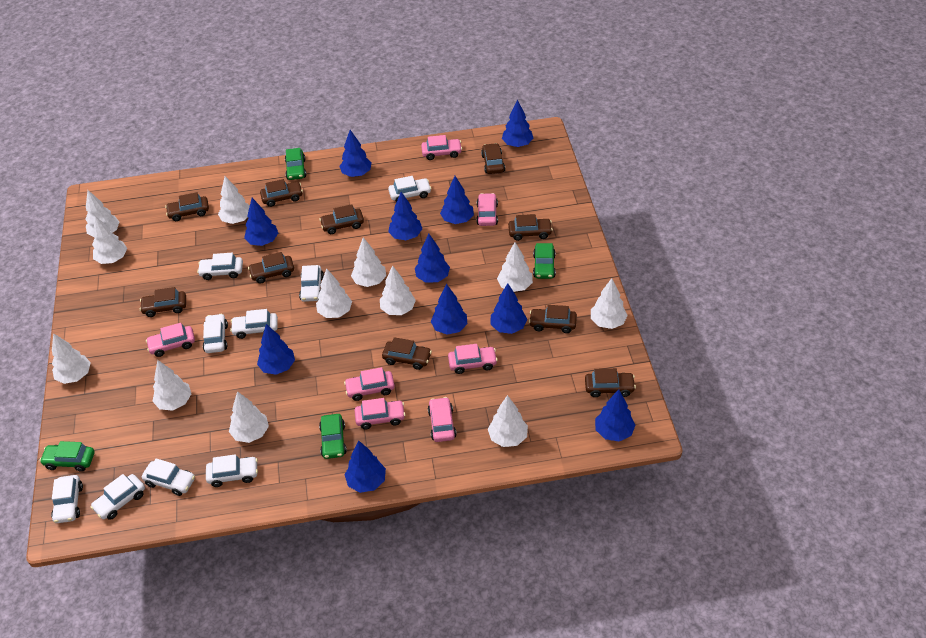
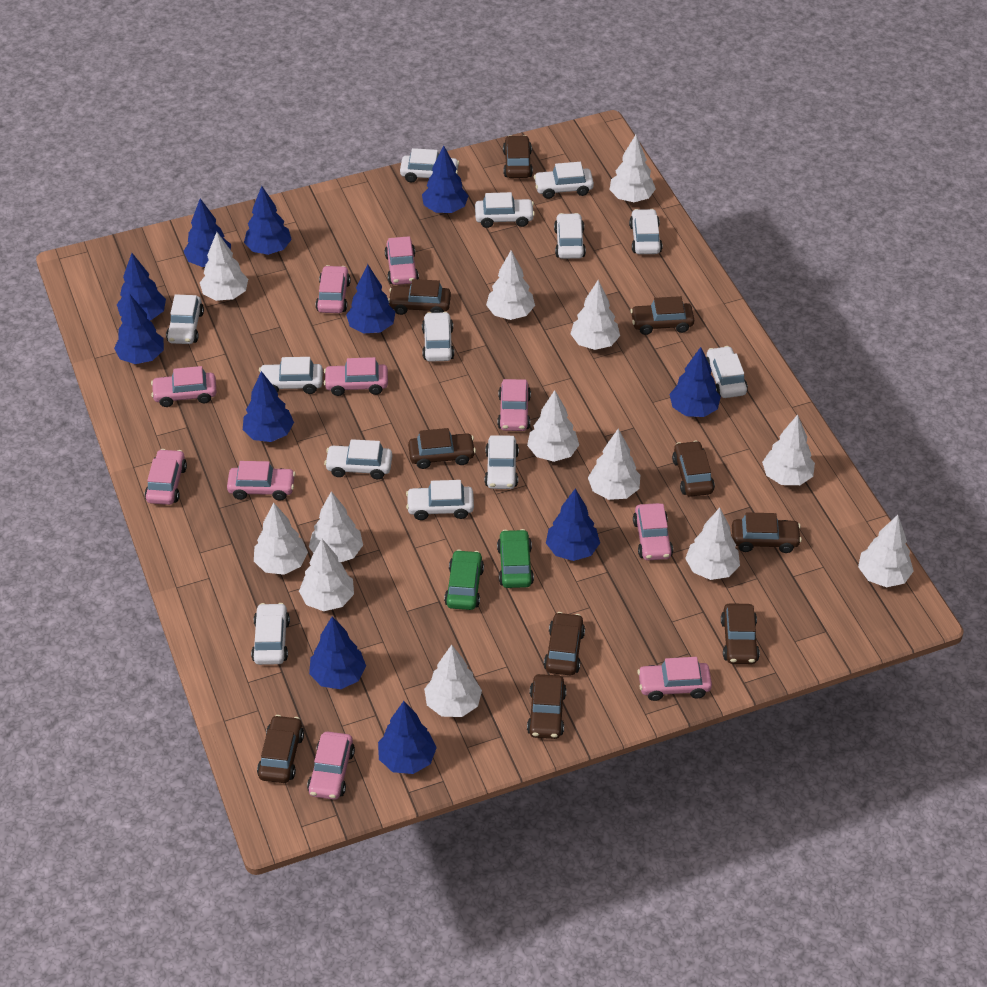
green car: 4 -> 2
pink car: 7 -> 10
white car: 9 -> 13
white tree: 12 -> 13

